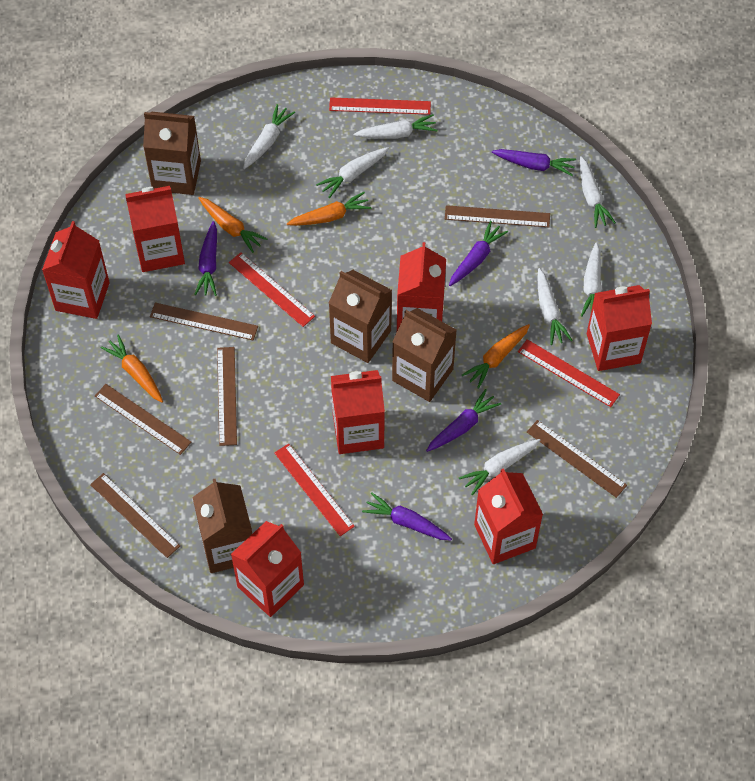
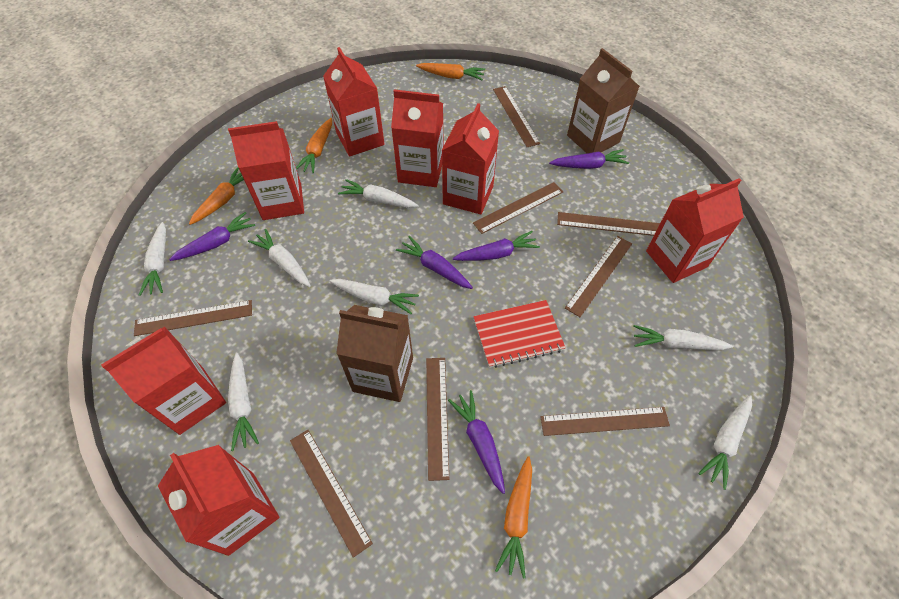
brown carton: 4 -> 2
brown ruler: 6 -> 8
red notebook: 0 -> 1
red ruler: 4 -> 0

